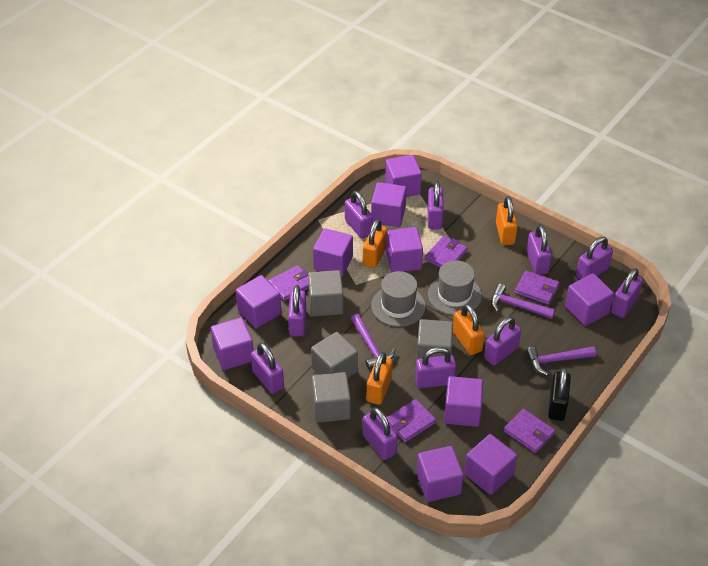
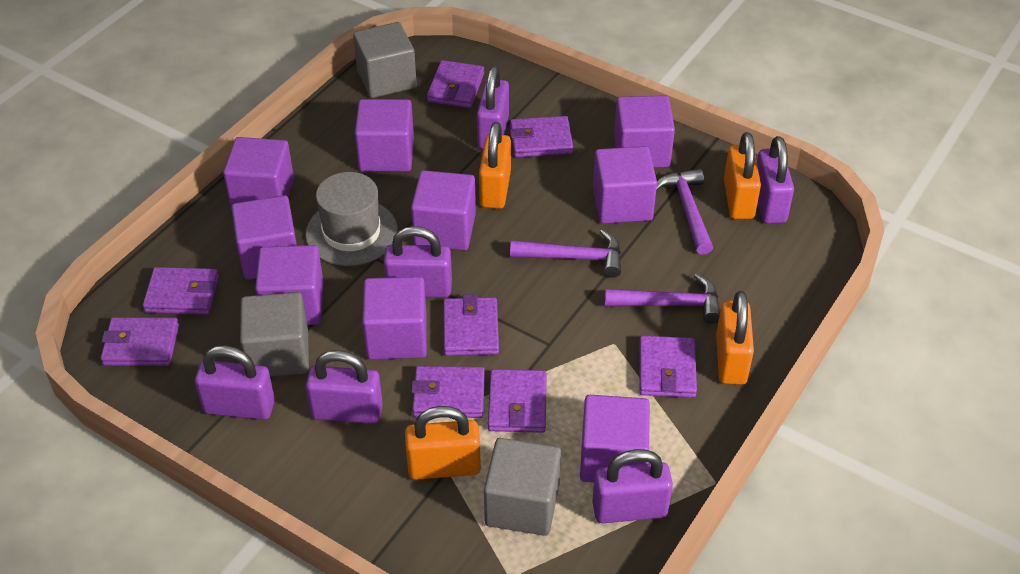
black padlock: 1 -> 0
grey cube: 4 -> 3
grey hat: 2 -> 1
purple cube: 10 -> 9
purple padlock: 10 -> 6
purple wallet: 5 -> 8

